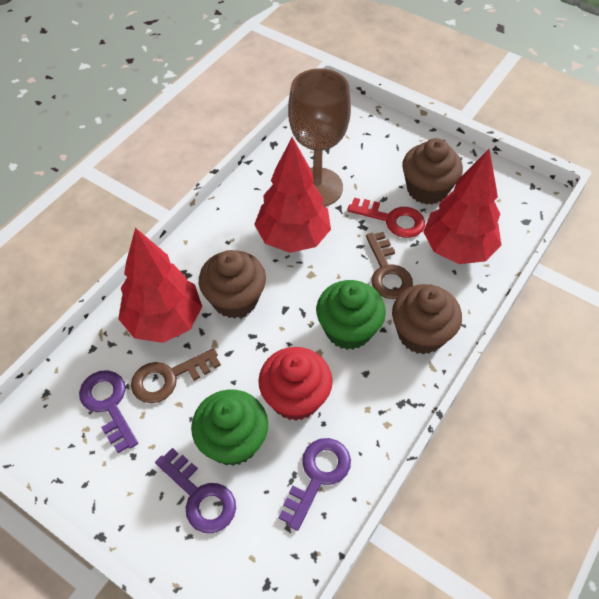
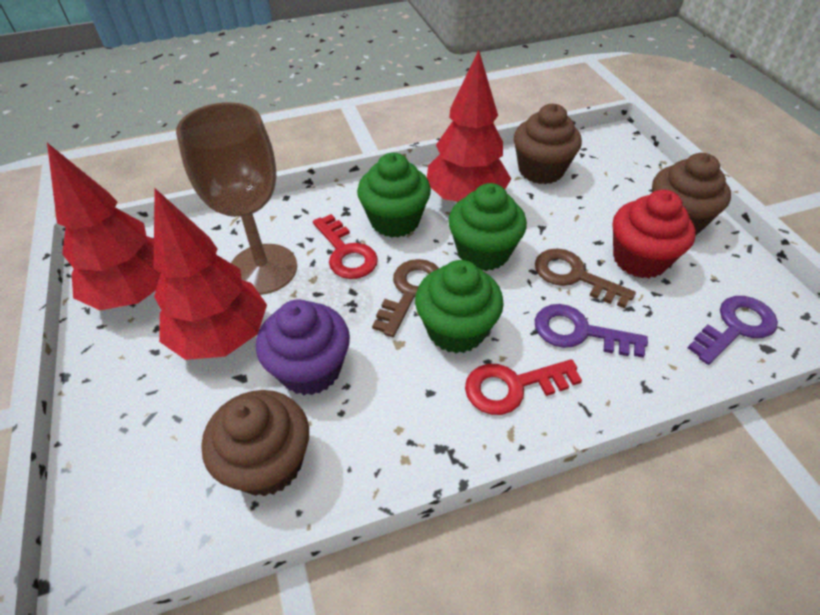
green cupcake: 2 -> 3
purple cupcake: 0 -> 1
purple key: 3 -> 2
red key: 1 -> 2

